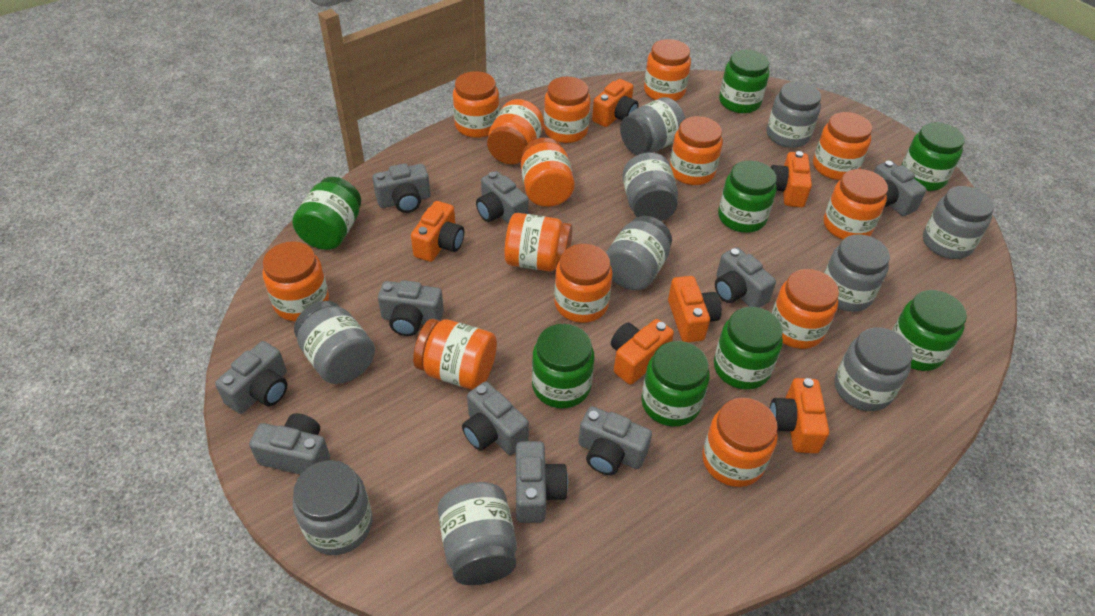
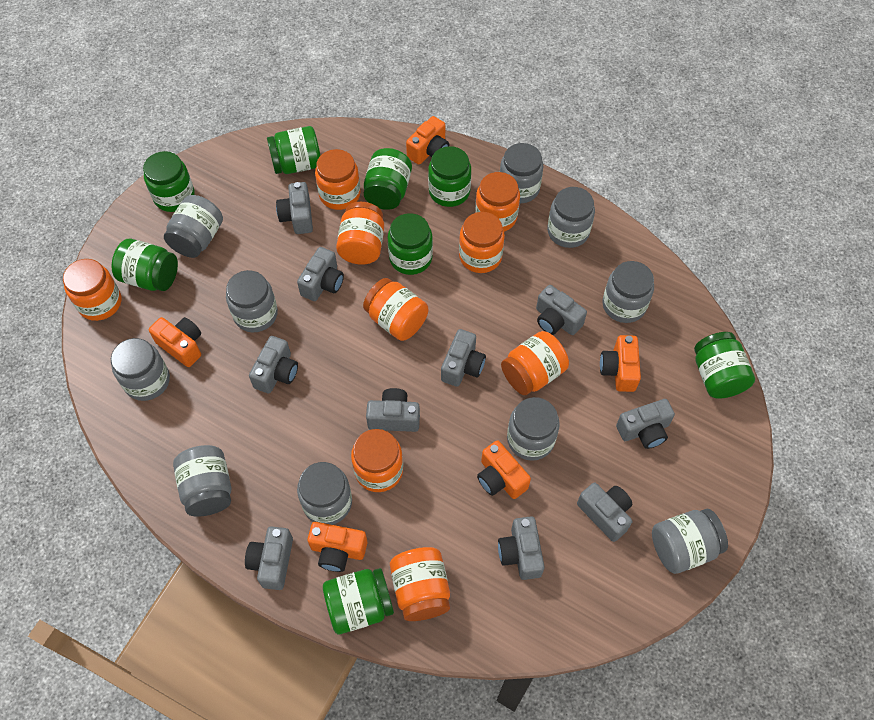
orange camera: 6 -> 5
orange jar: 14 -> 9

